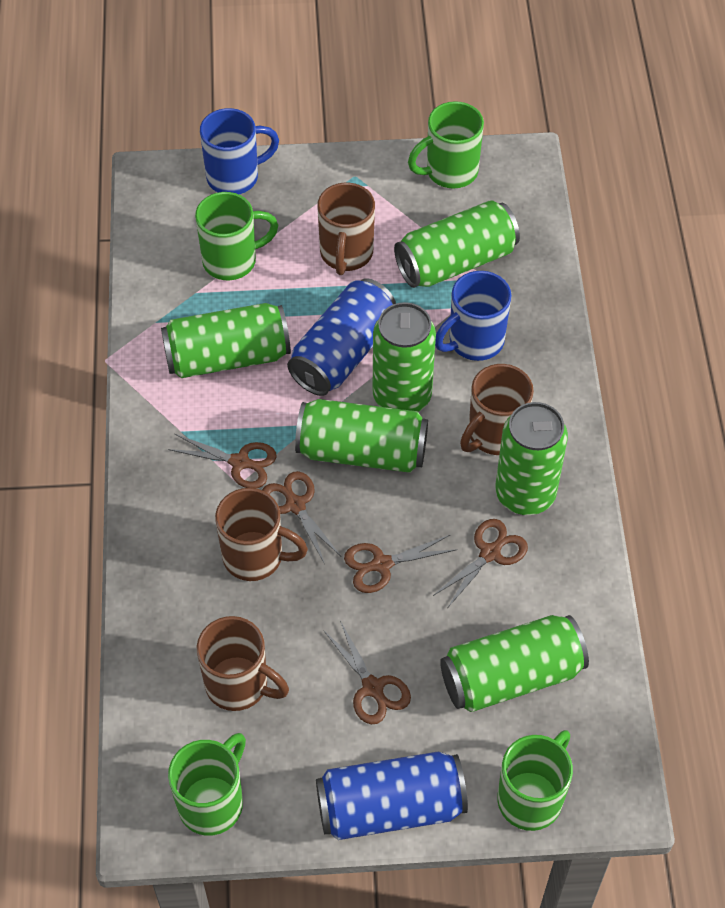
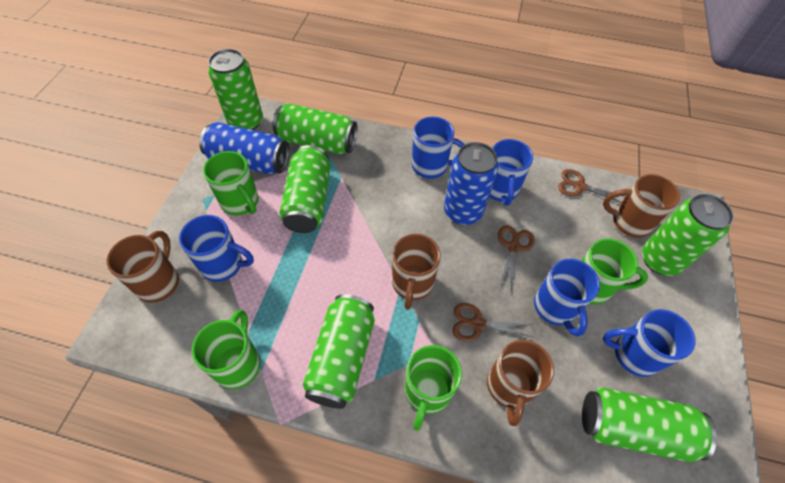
blue mug: 2 -> 5
brown scissors: 5 -> 3

